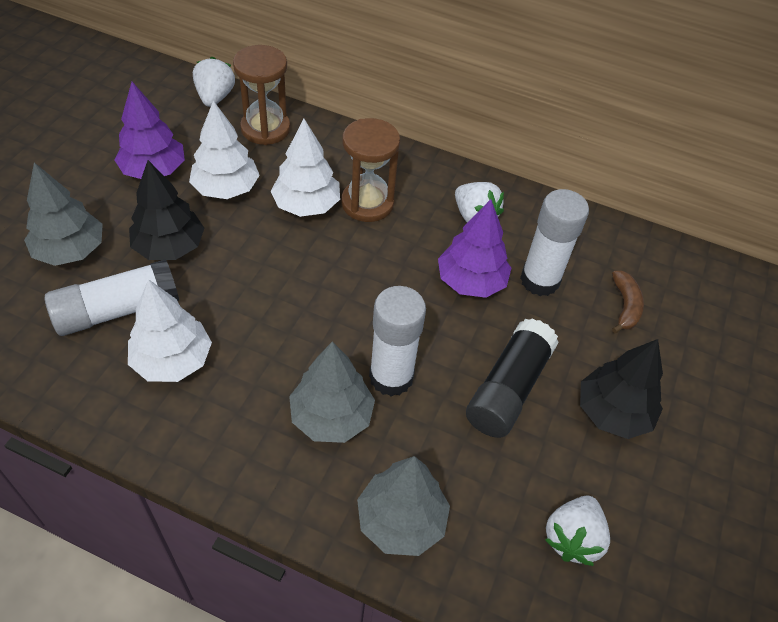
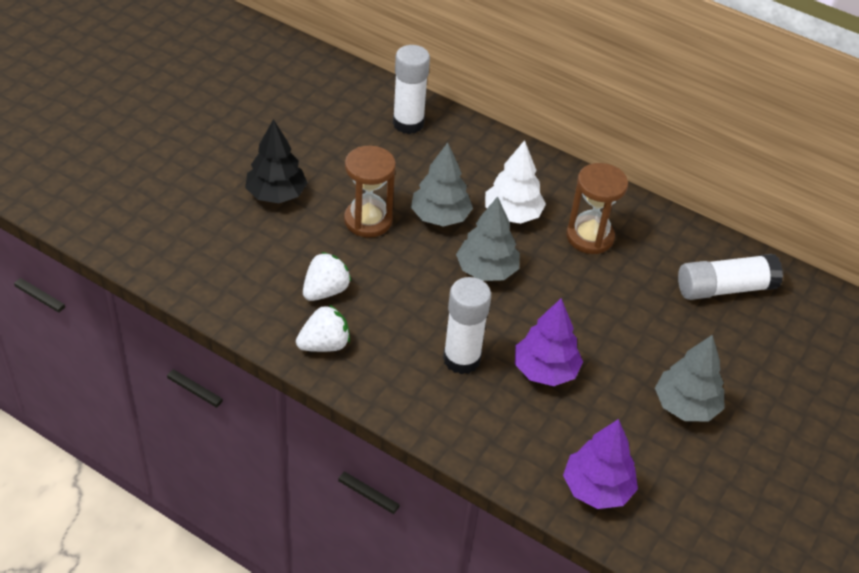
black glue stick: 1 -> 0
black tree: 2 -> 1
brown banana: 1 -> 0
white strawberry: 3 -> 2
white tree: 3 -> 1

